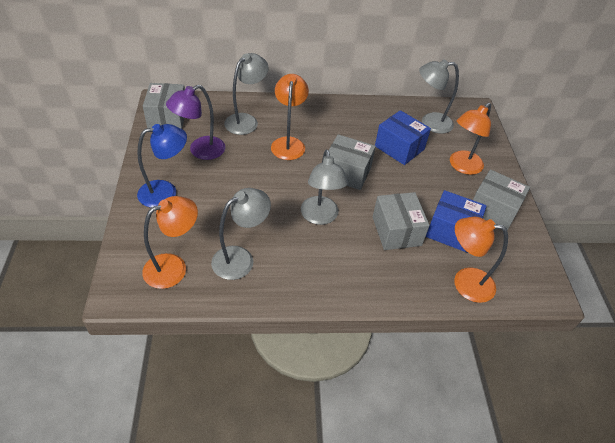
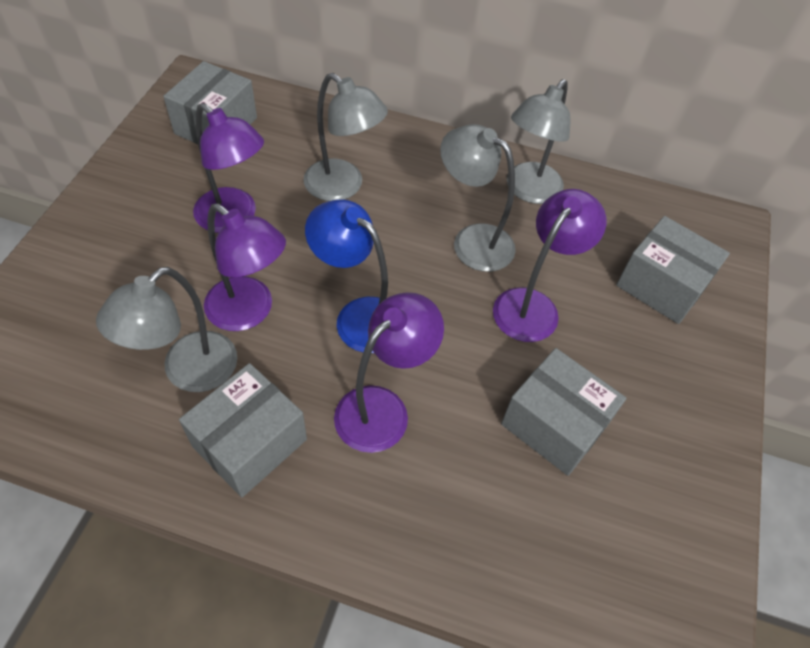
blue box: 2 -> 0
orange lamp: 4 -> 0
purple lamp: 1 -> 4

